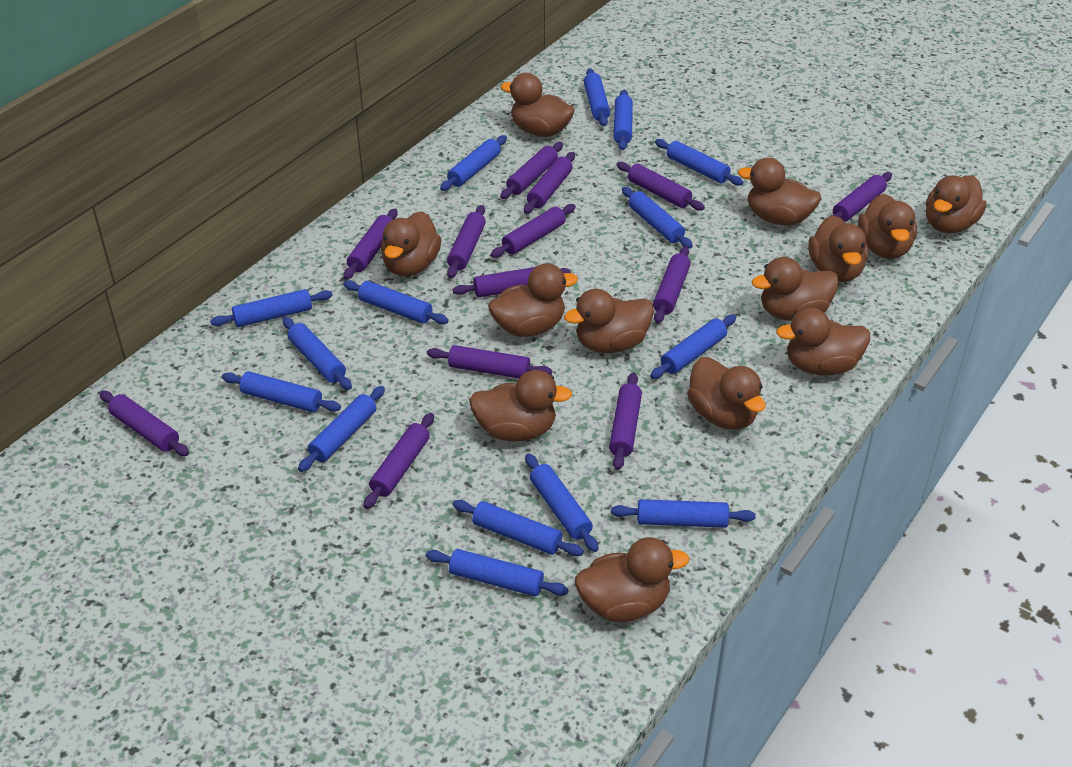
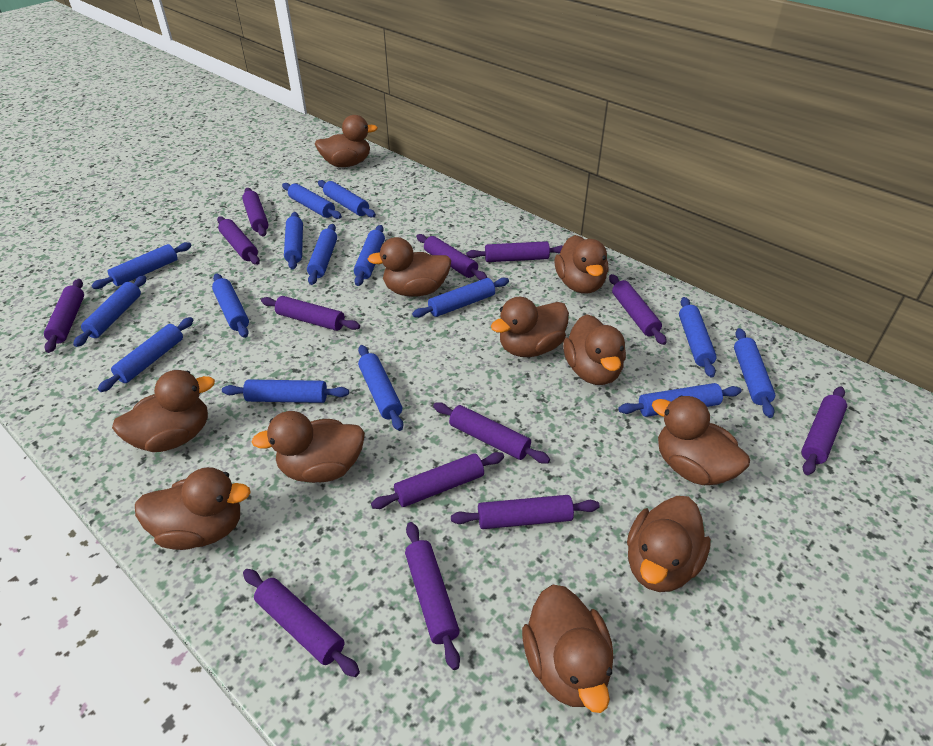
brown duck: 13 -> 11

